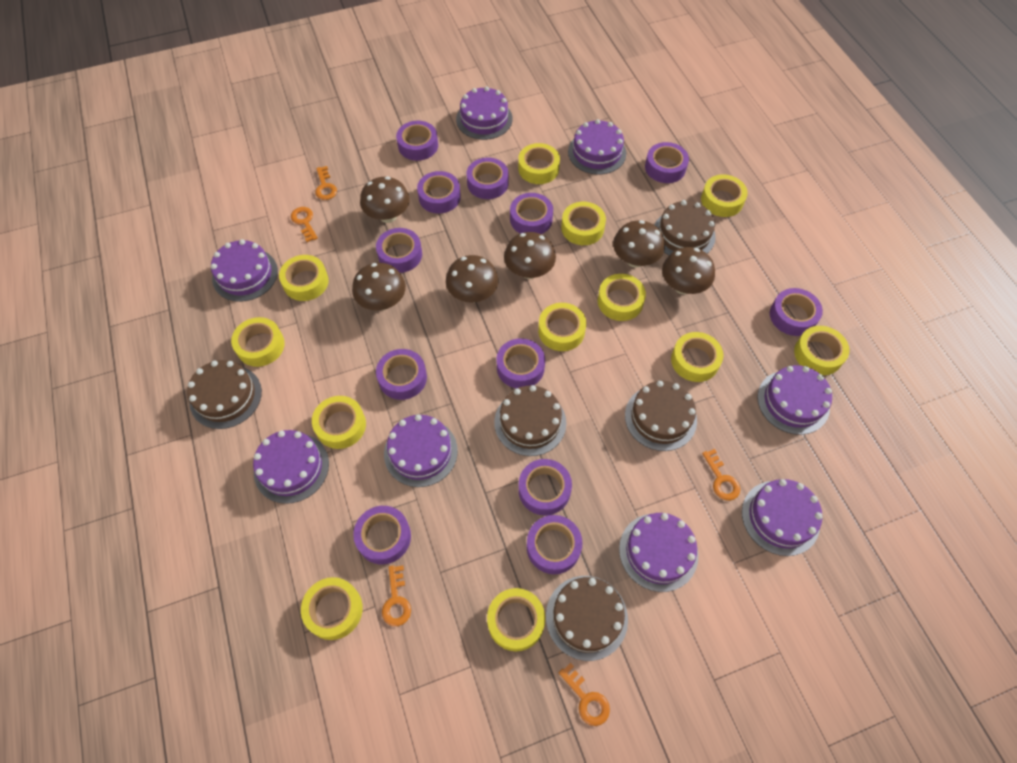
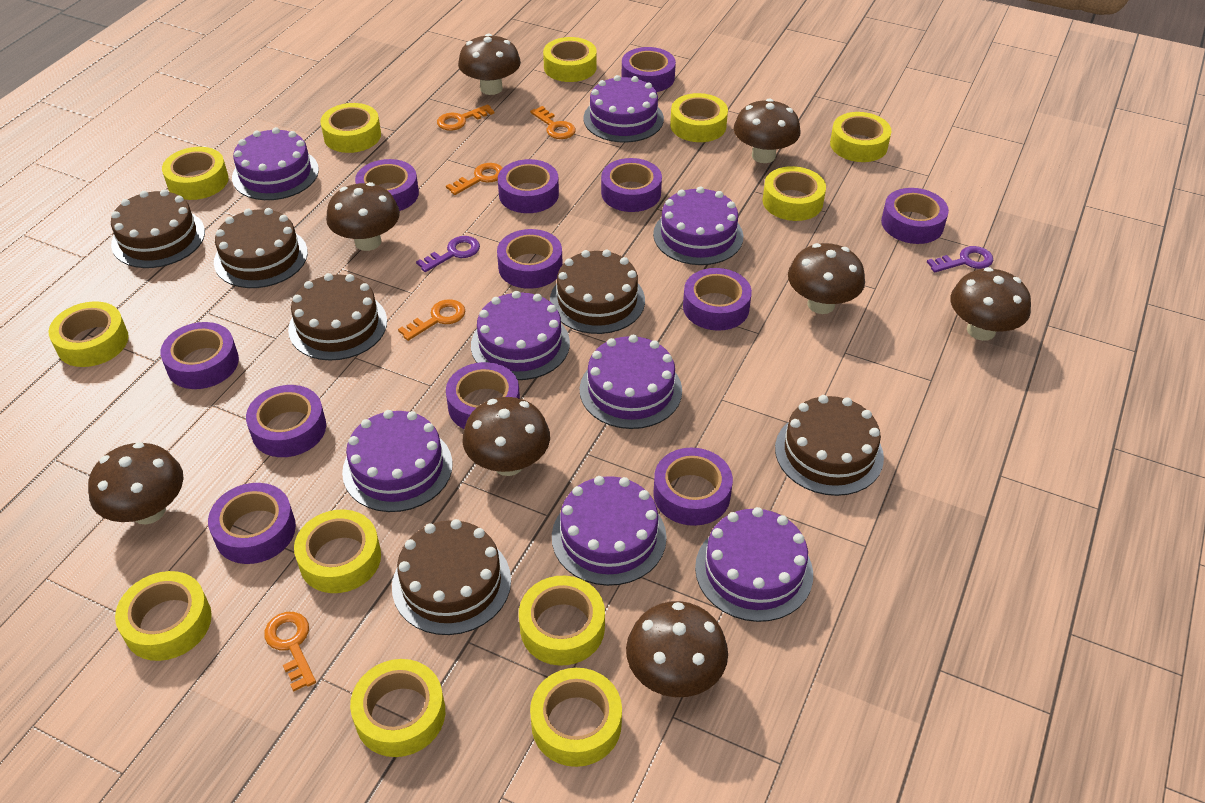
brown cake: 5 -> 6
brown mushroom: 6 -> 8
purple key: 0 -> 2

